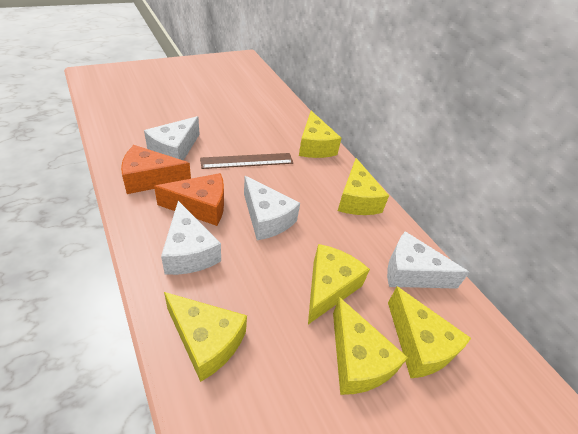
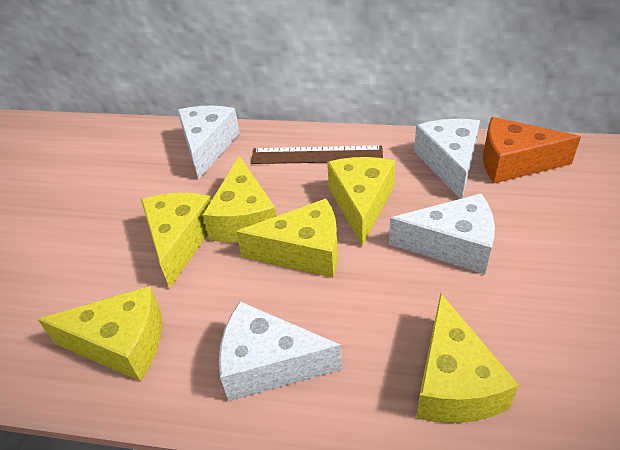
orange cheese: 2 -> 1

